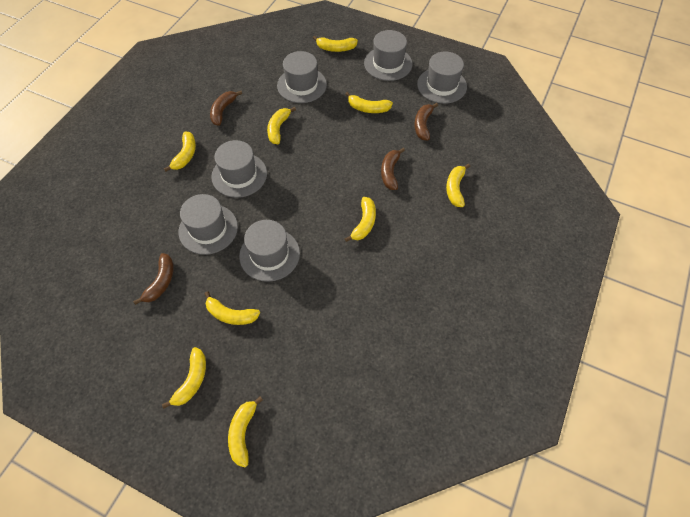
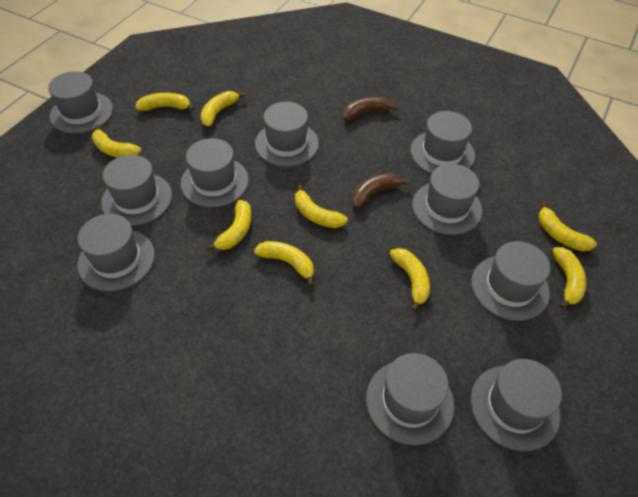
brown banana: 4 -> 2
grey hat: 6 -> 10

